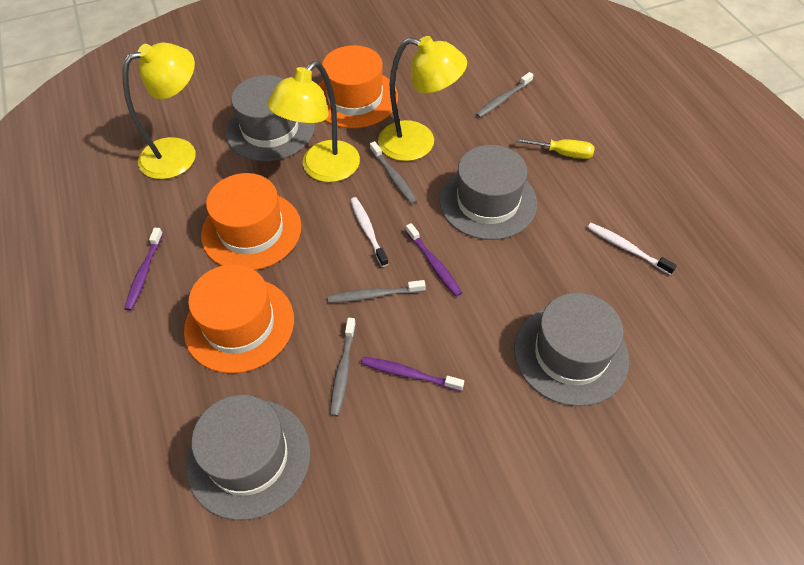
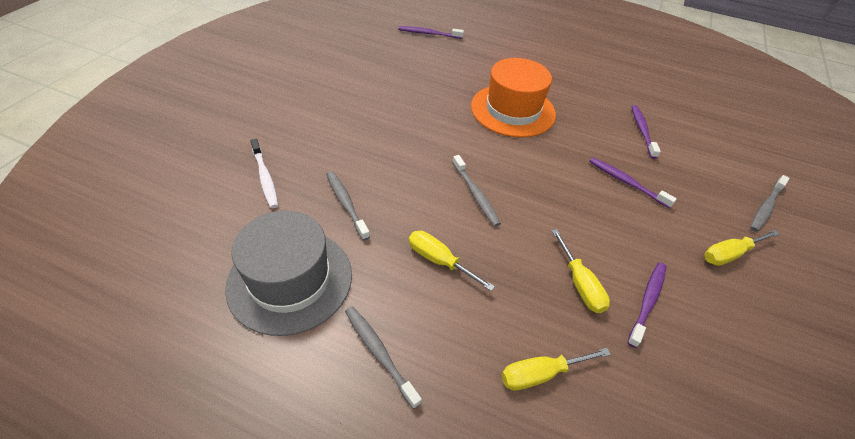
grey hat: 4 -> 1
orange hat: 3 -> 1
purple toothbrush: 3 -> 4
white toothbrush: 2 -> 1
yellow lamp: 3 -> 0
yellow screwdriver: 1 -> 4

